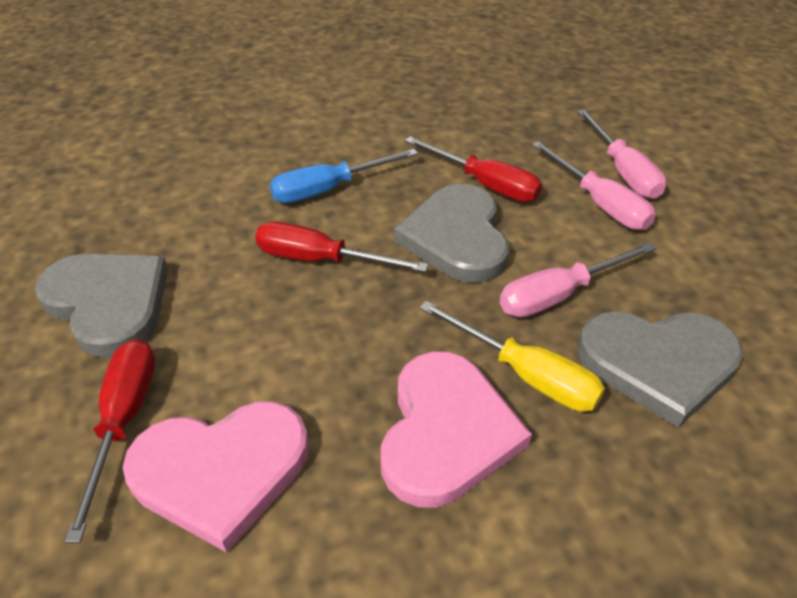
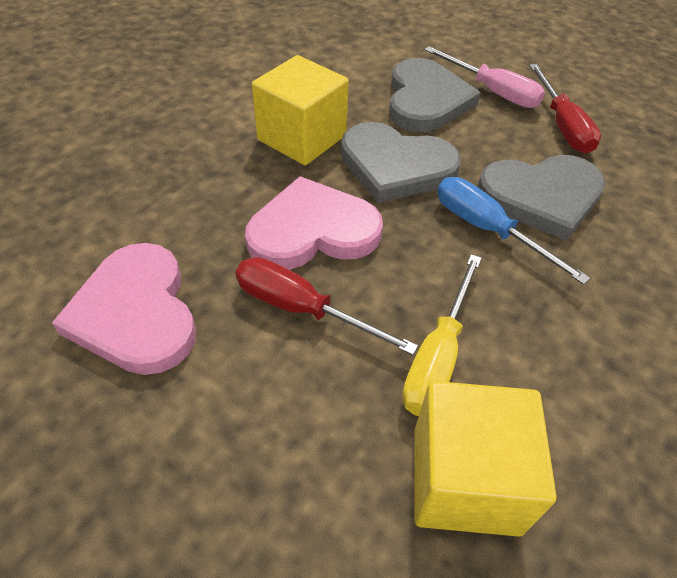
pink screwdriver: 3 -> 1
red screwdriver: 3 -> 2
yellow cube: 0 -> 2

